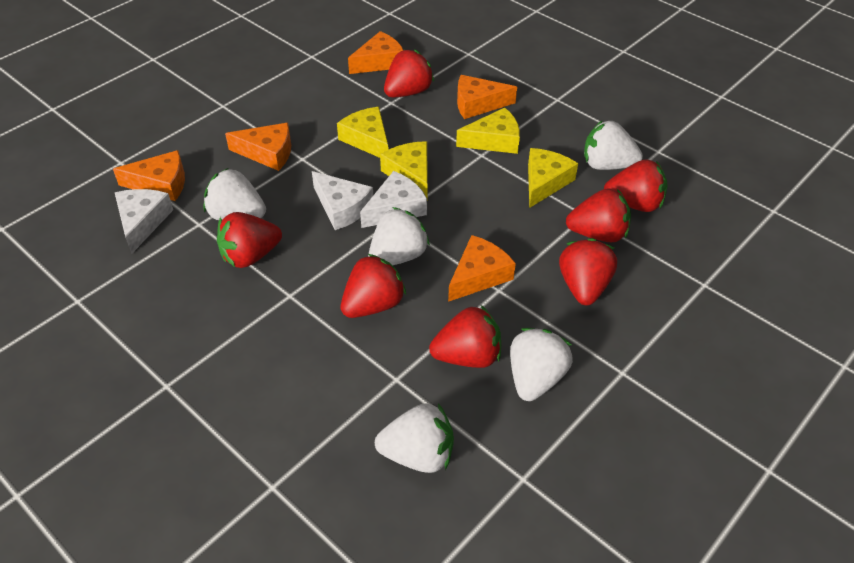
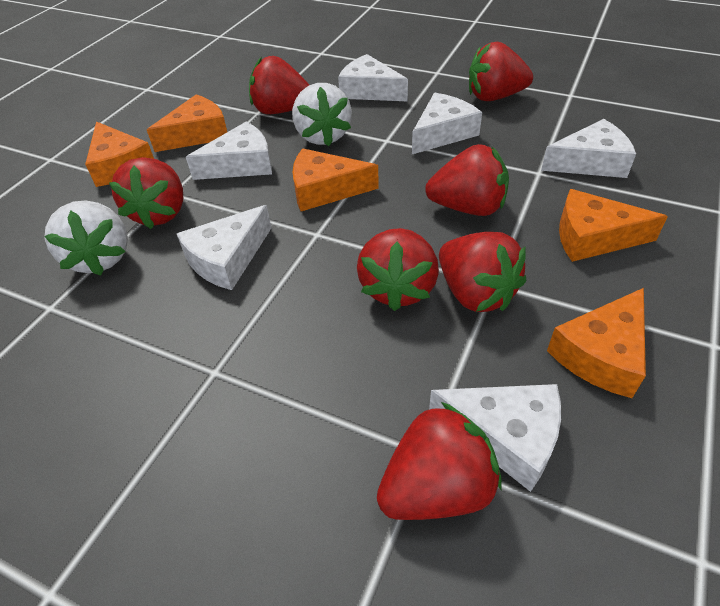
white cheese: 3 -> 6
white strawberry: 5 -> 2
yellow cheese: 4 -> 0

